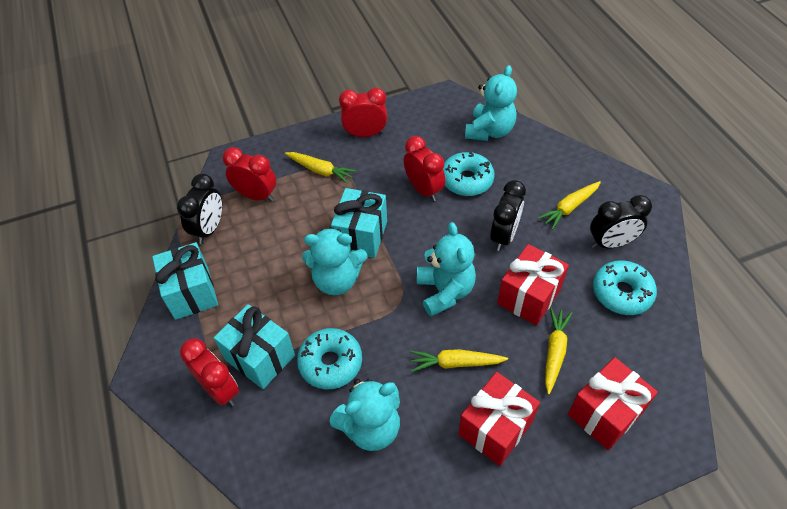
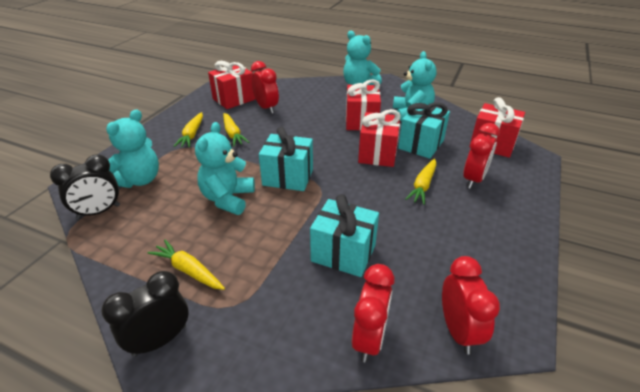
black clock: 3 -> 2
red gift: 3 -> 4
turquoise donut: 3 -> 0

